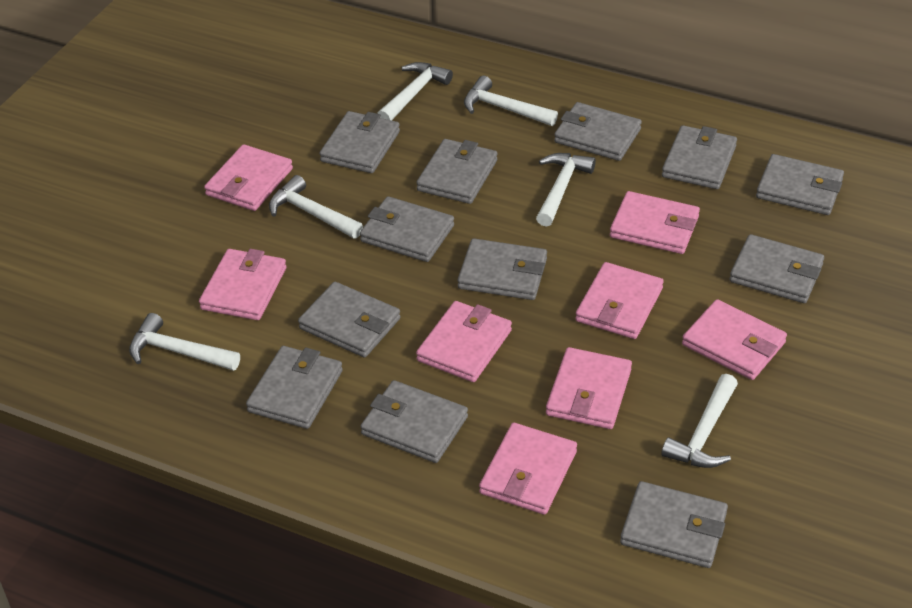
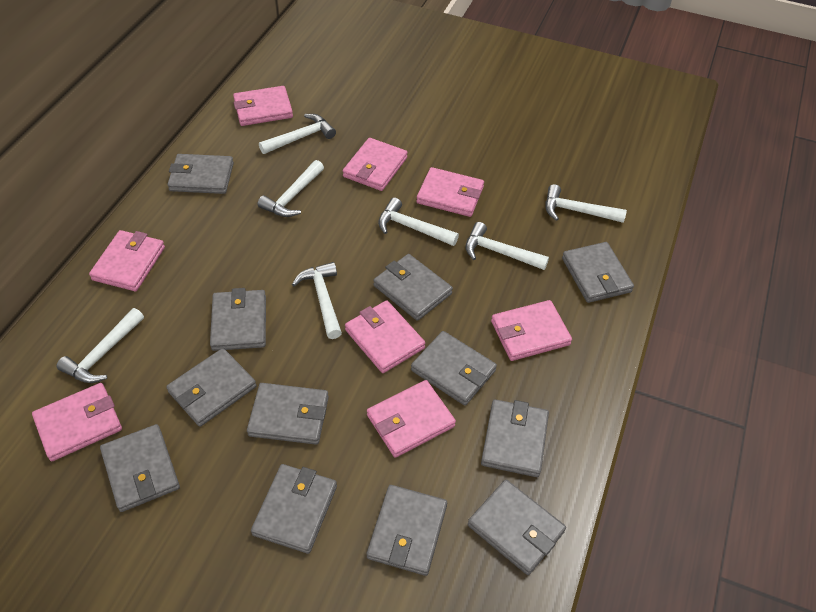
white hammer: 6 -> 7

